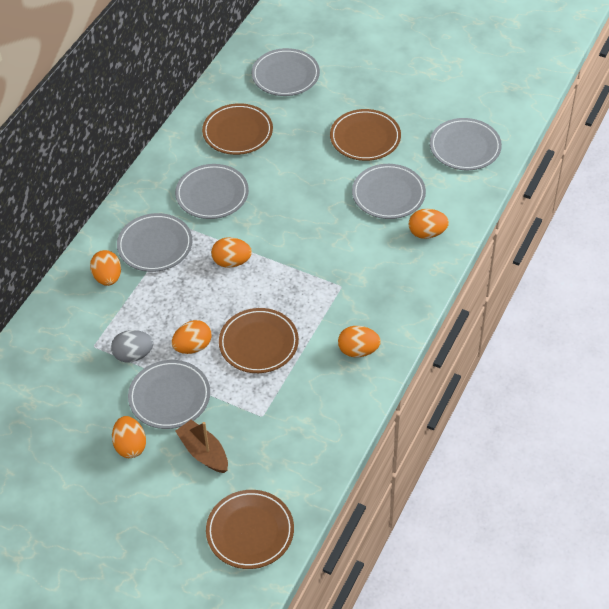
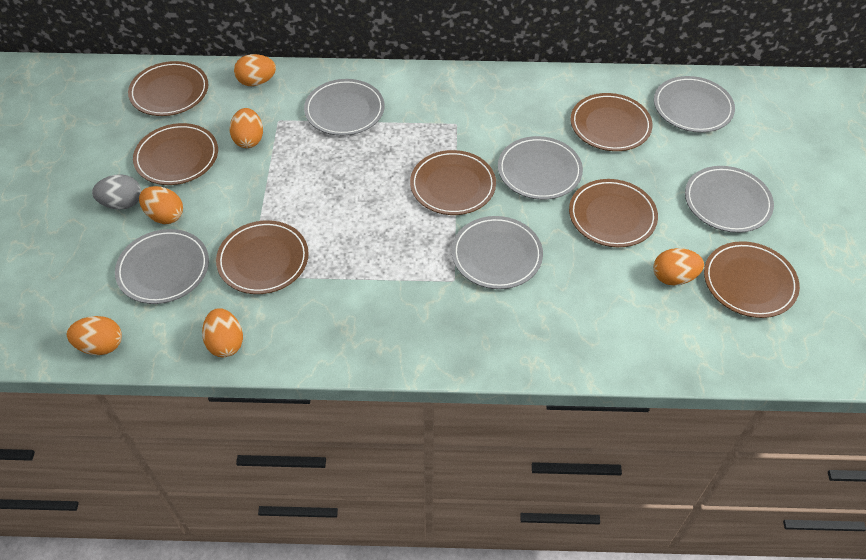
brown boat: 1 -> 0
brown plate: 4 -> 7

